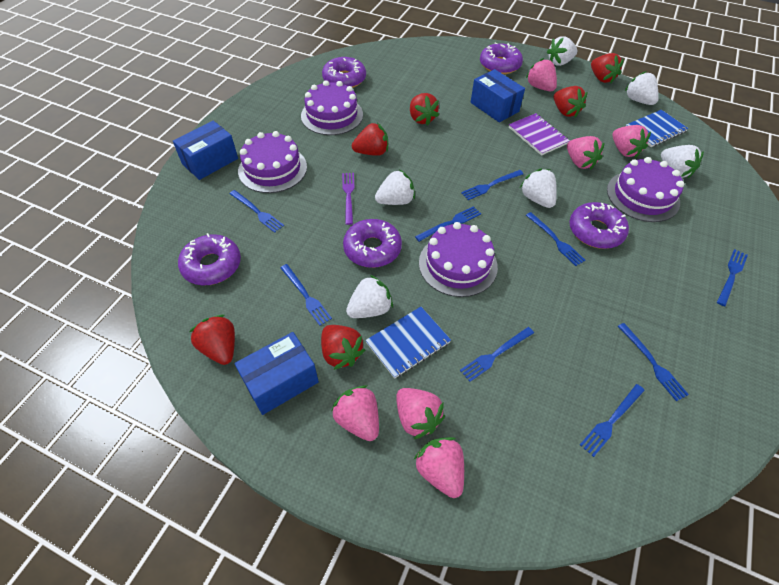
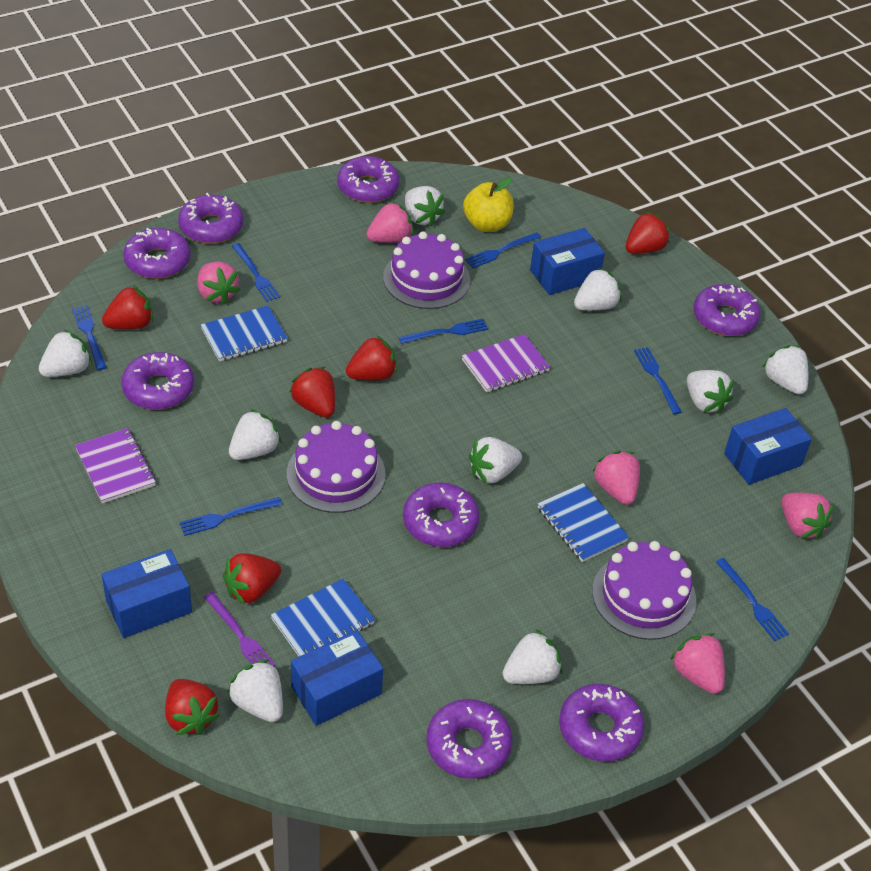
blue box: 3 -> 4
blue fork: 9 -> 7
blue notebook: 2 -> 3
pink strawberry: 6 -> 5
purple cake: 4 -> 3
purple donut: 5 -> 8
purple notebook: 1 -> 2
white strawberry: 6 -> 9
yellow apple: 0 -> 1

